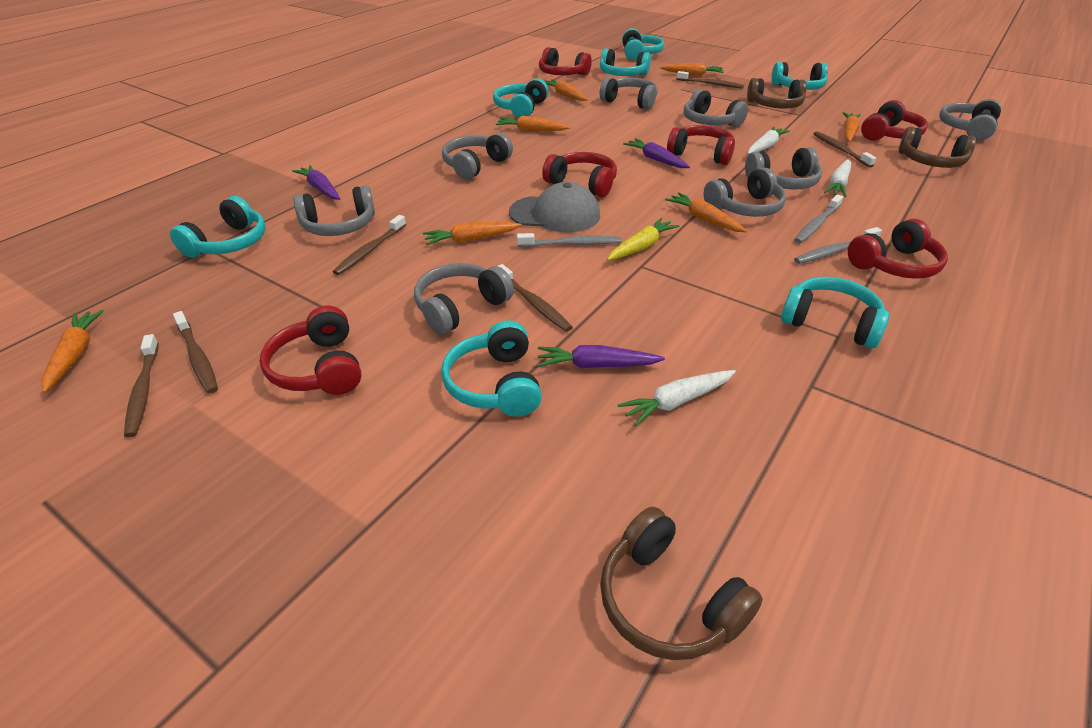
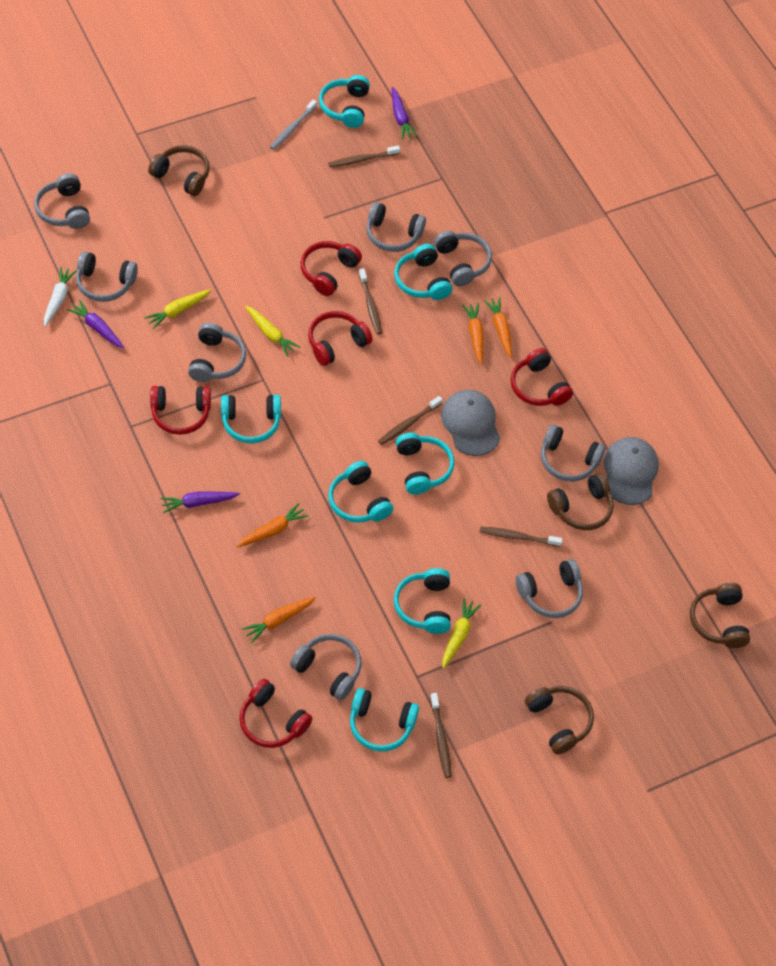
brown headphones: 3 -> 4
brown toothbrush: 6 -> 5
grey cap: 1 -> 2
grey toothbrush: 3 -> 1
orange carrot: 7 -> 4
red headphones: 6 -> 5
white carrot: 3 -> 1
yellow carrot: 1 -> 3

